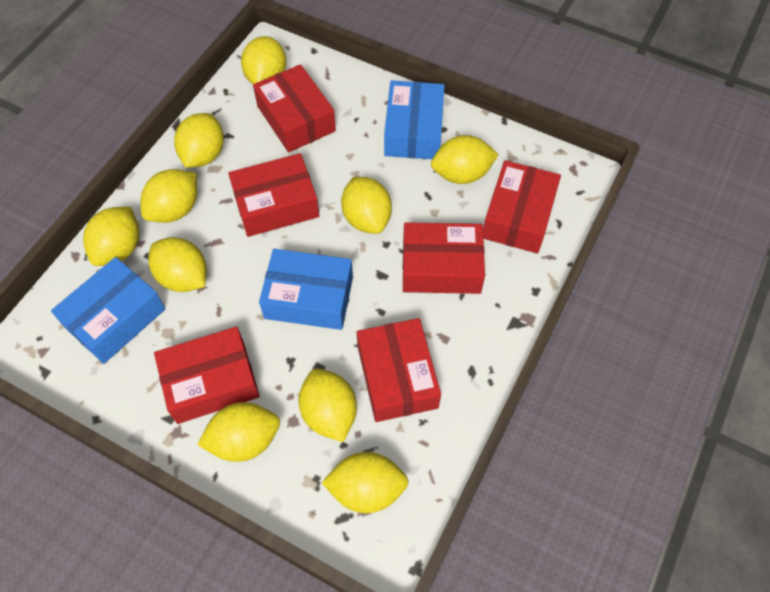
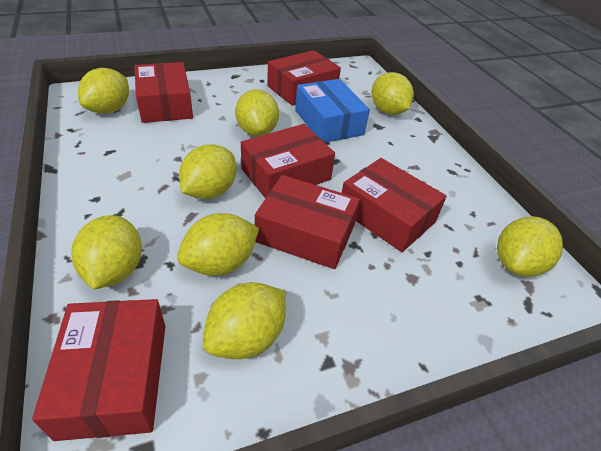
blue box: 3 -> 1
yellow lemon: 10 -> 8

